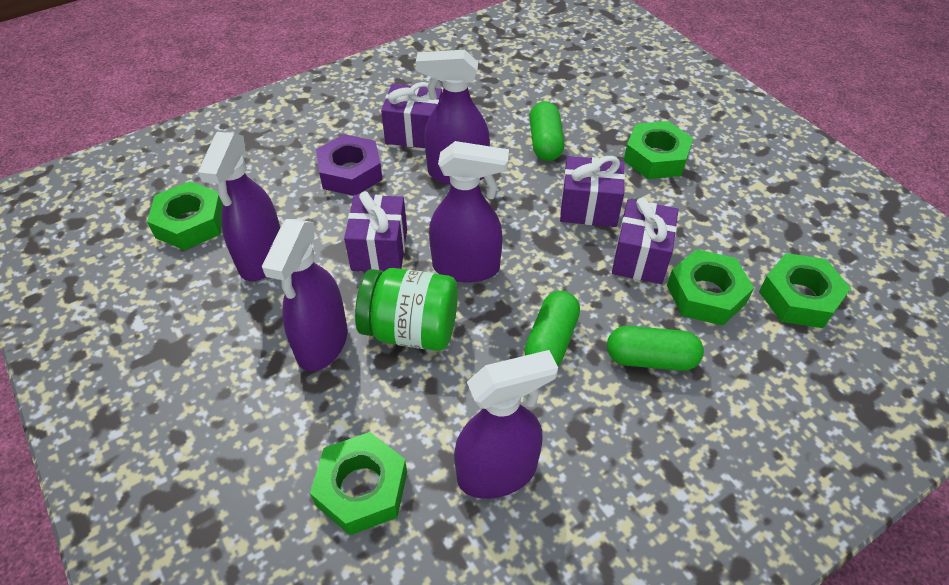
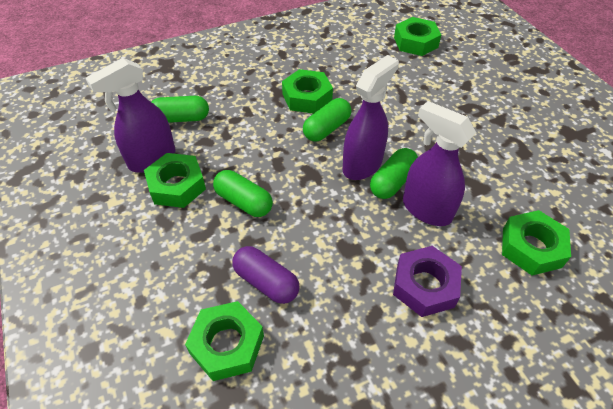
green capsule: 3 -> 4
green jar: 1 -> 0
purple capsule: 0 -> 1
purple gift: 4 -> 0
purple spray bottle: 5 -> 3

